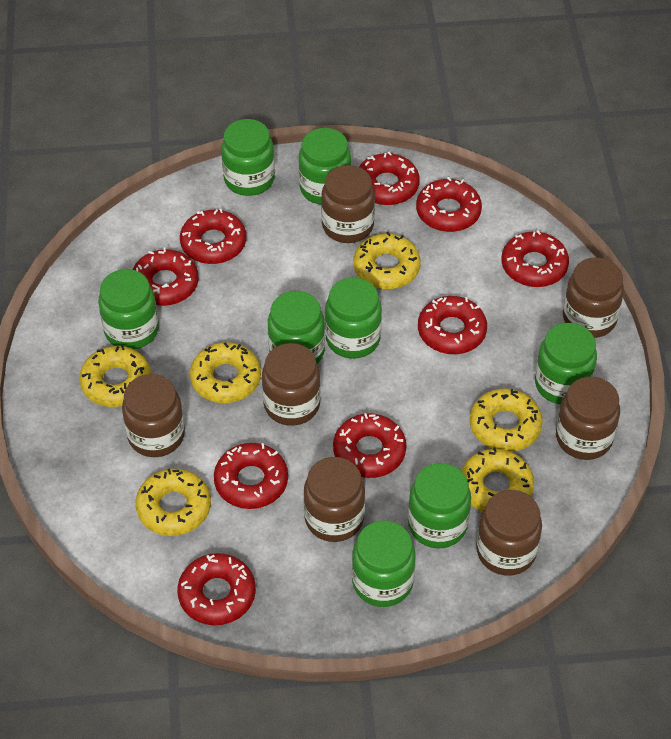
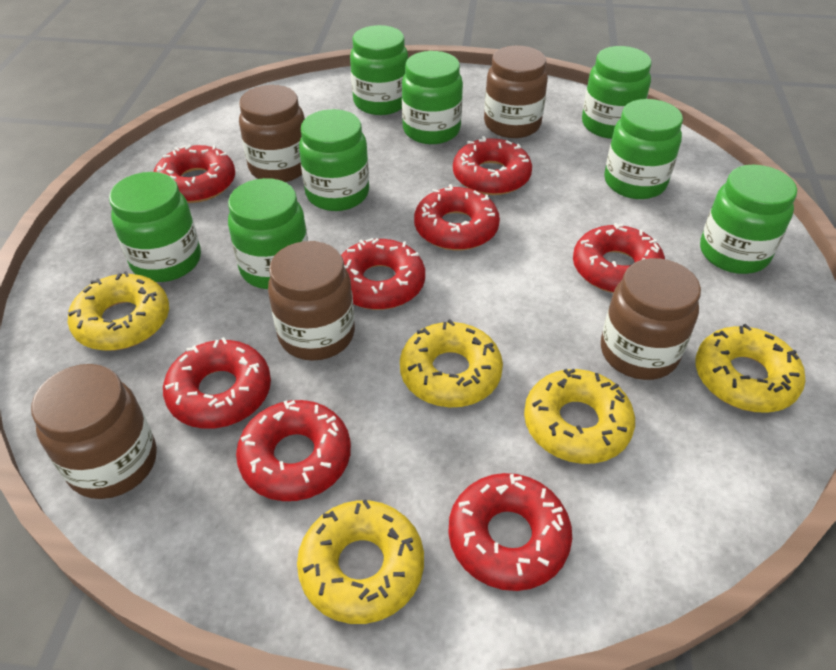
brown jar: 7 -> 5
red donut: 9 -> 8
yellow donut: 6 -> 5

